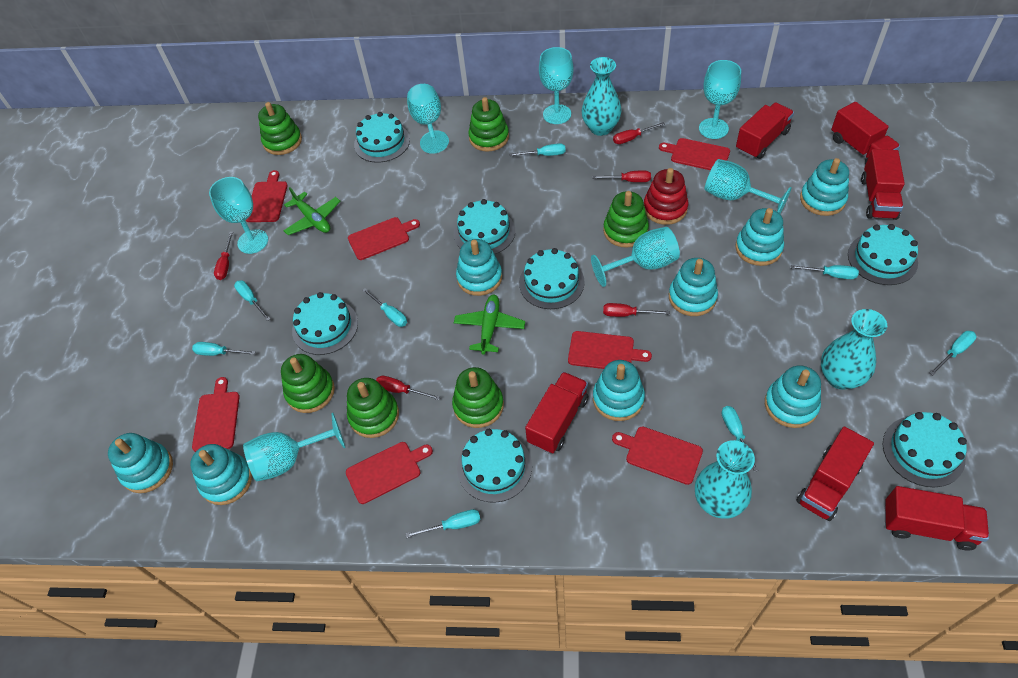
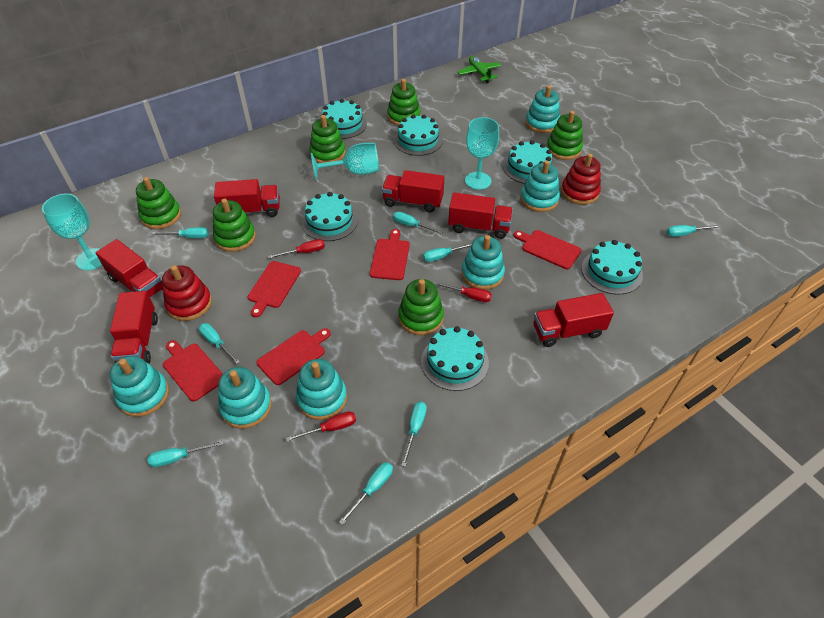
green plane: 2 -> 1
red cutting board: 7 -> 5
red screwdriver: 5 -> 3
red stacking toy: 1 -> 2
turquoise cake: 7 -> 6
turquoise goblet: 7 -> 3
turquoise stacking toy: 8 -> 6
turquoise vase: 3 -> 0

